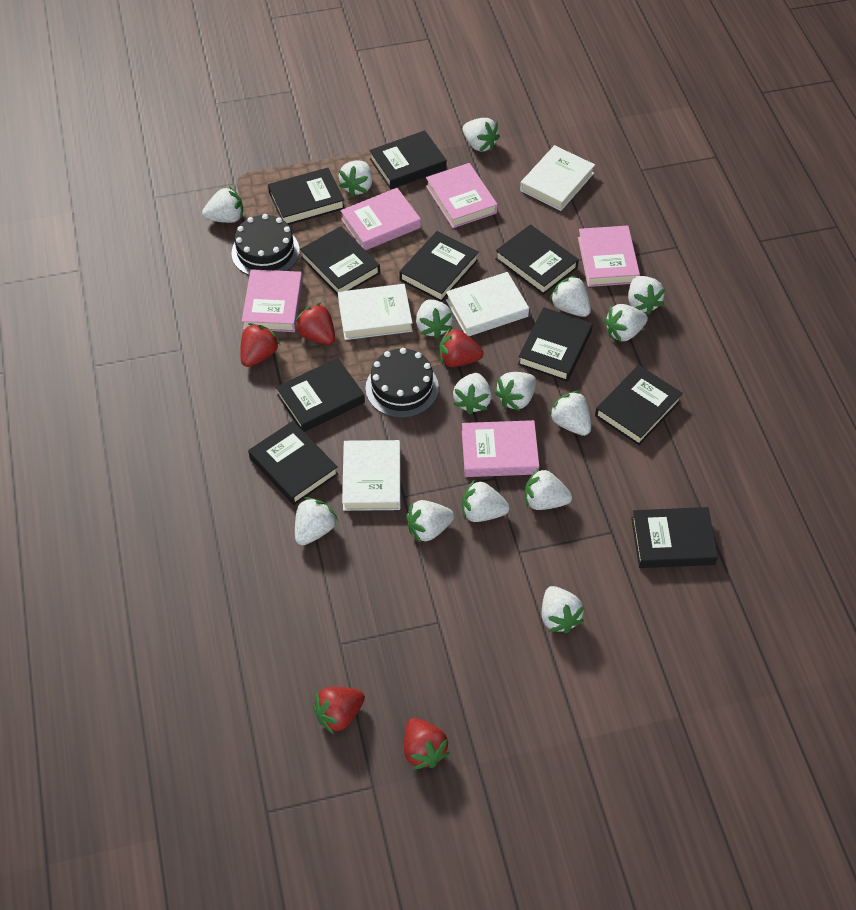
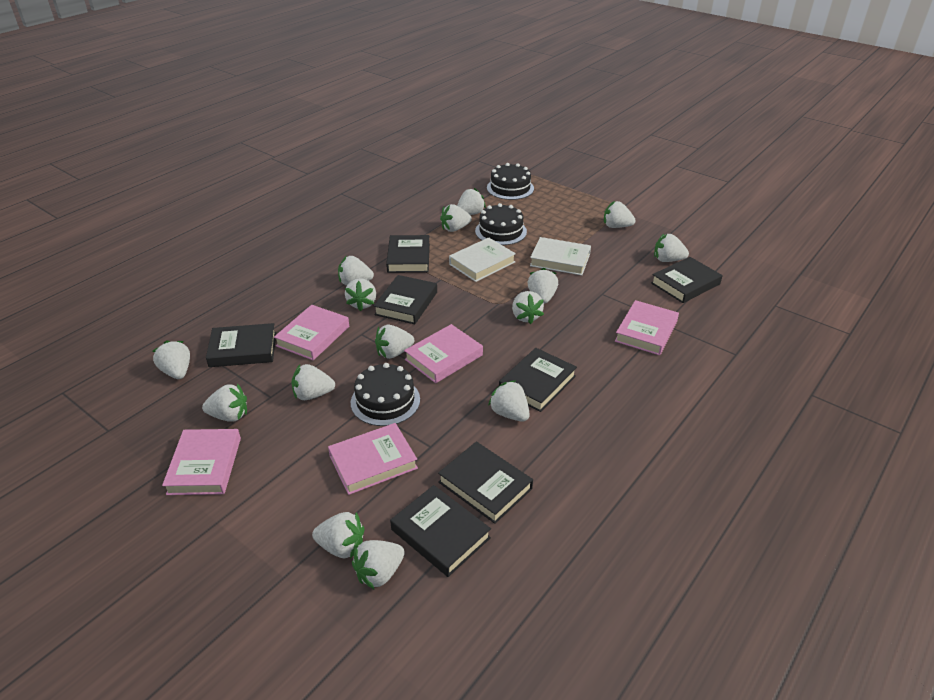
black book: 10 -> 7
black cake: 2 -> 3
red strawberry: 5 -> 0
white book: 4 -> 2

